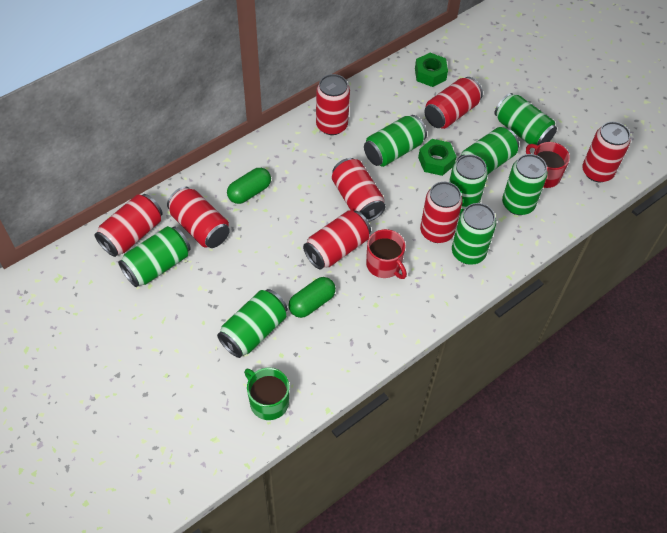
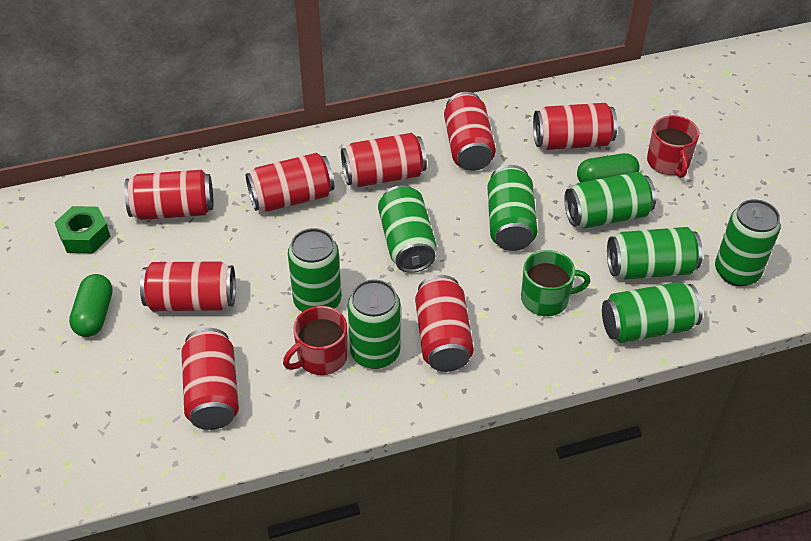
green nut: 2 -> 1

